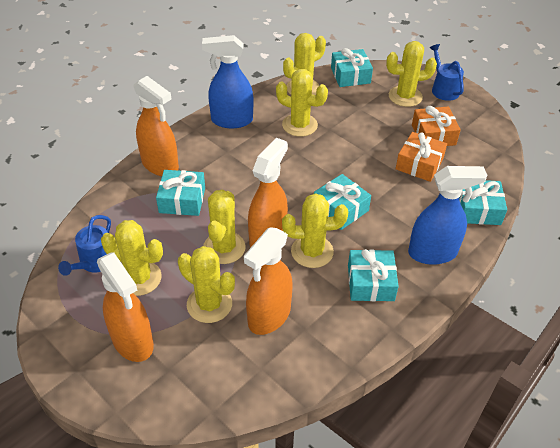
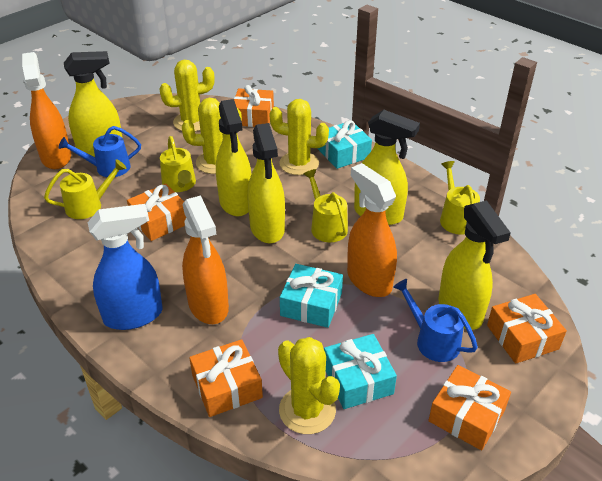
blue spray bottle: 2 -> 1
orange gift: 2 -> 5
orange spray bottle: 4 -> 3
turquoise gift: 5 -> 3
yellow cactus: 7 -> 4
yellow spray bottle: 0 -> 5
yellow watering can: 0 -> 4

